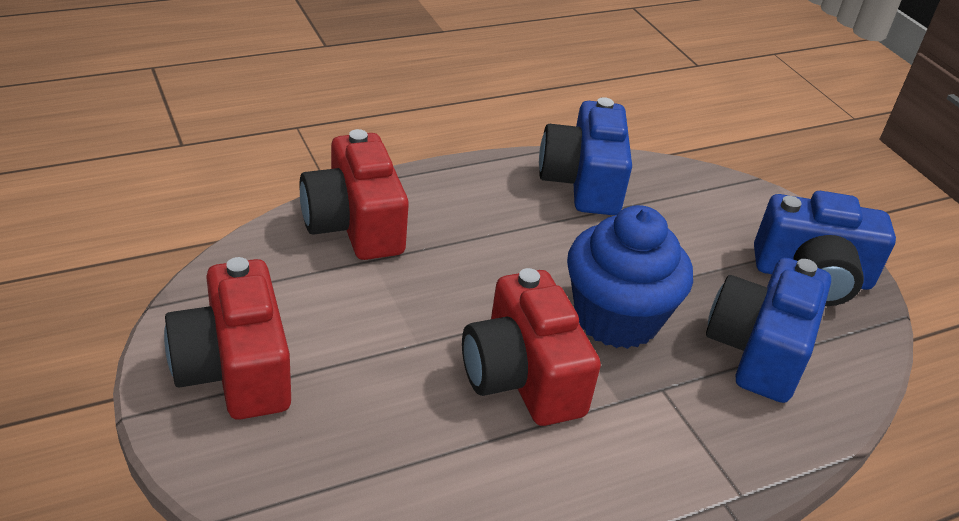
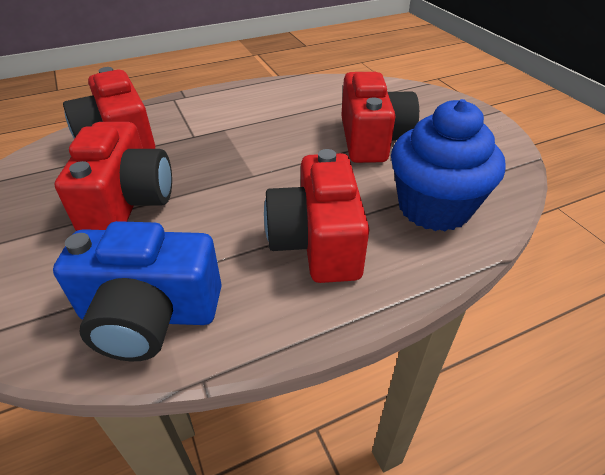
blue camera: 3 -> 1
red camera: 3 -> 4

